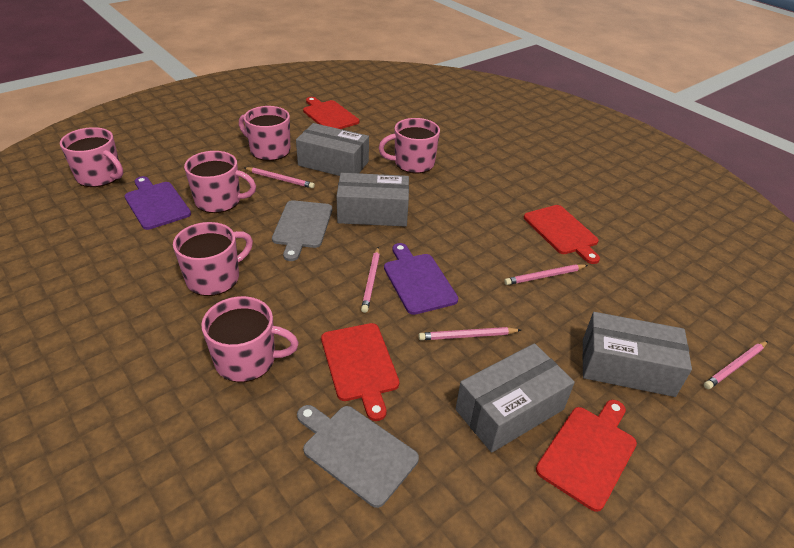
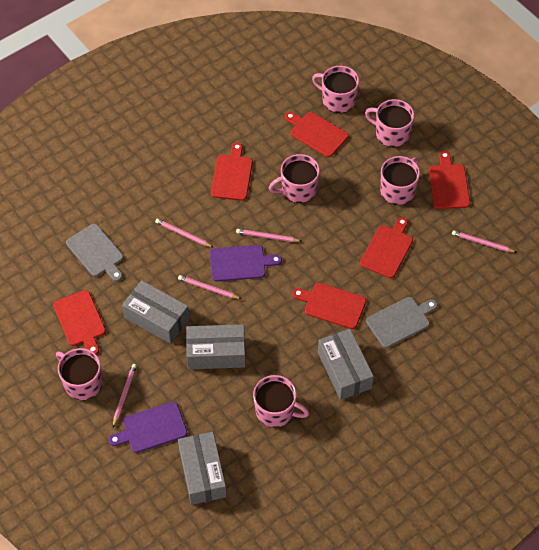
red cutting board: 4 -> 6

